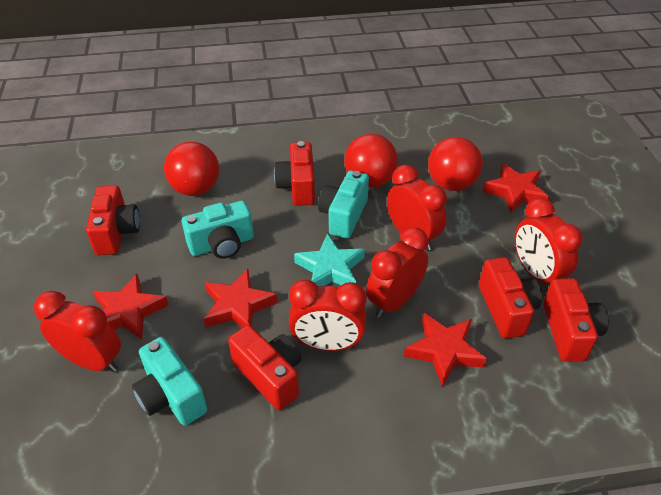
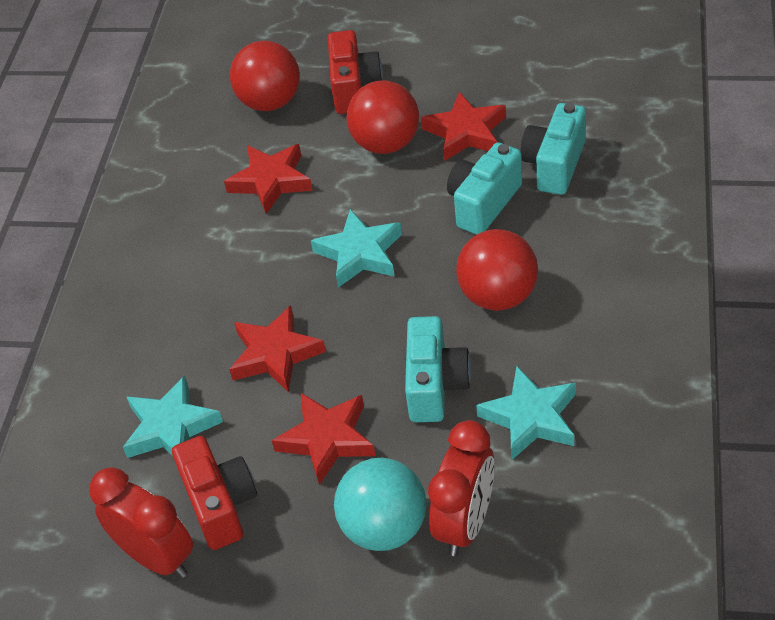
red camera: 5 -> 2
red clock: 5 -> 2
turquoise ball: 0 -> 1
turquoise star: 1 -> 3

